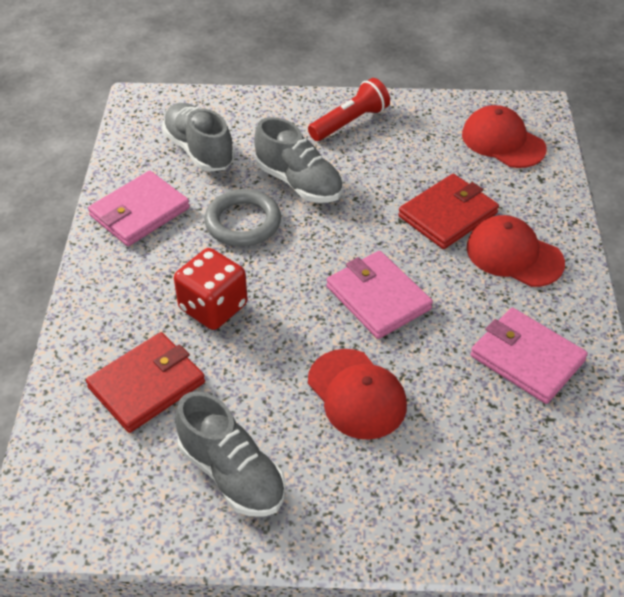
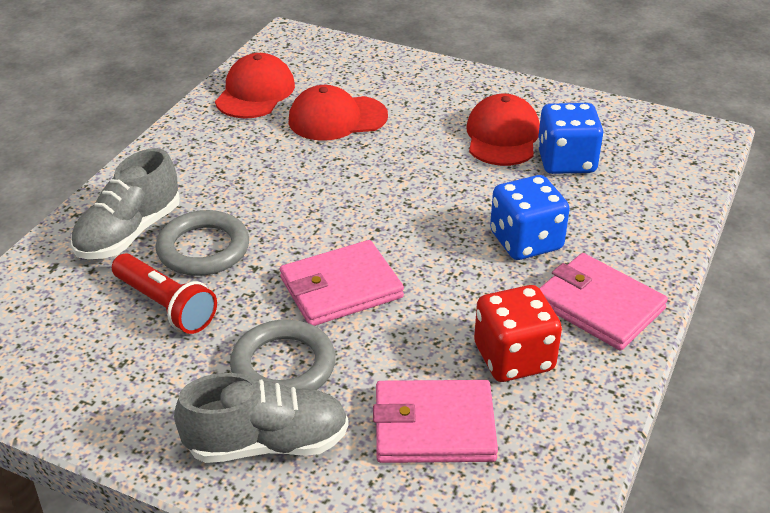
blue dice: 0 -> 2
grey ring: 1 -> 2
grey shoe: 3 -> 2
red wallet: 2 -> 0

